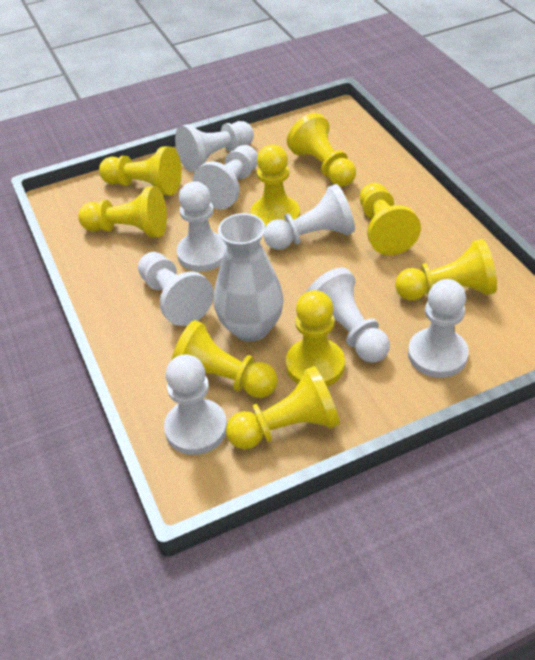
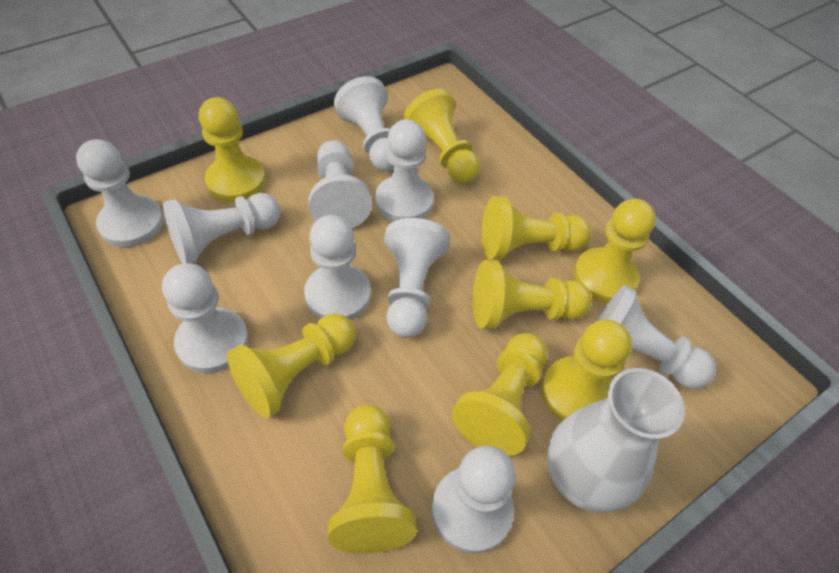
white pawn: 8 -> 10

